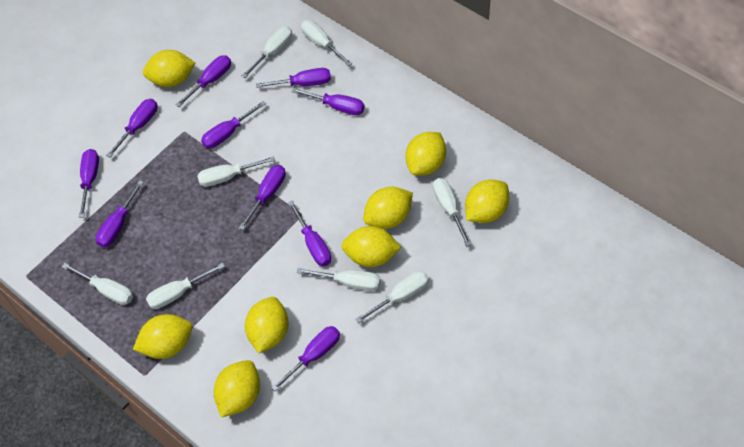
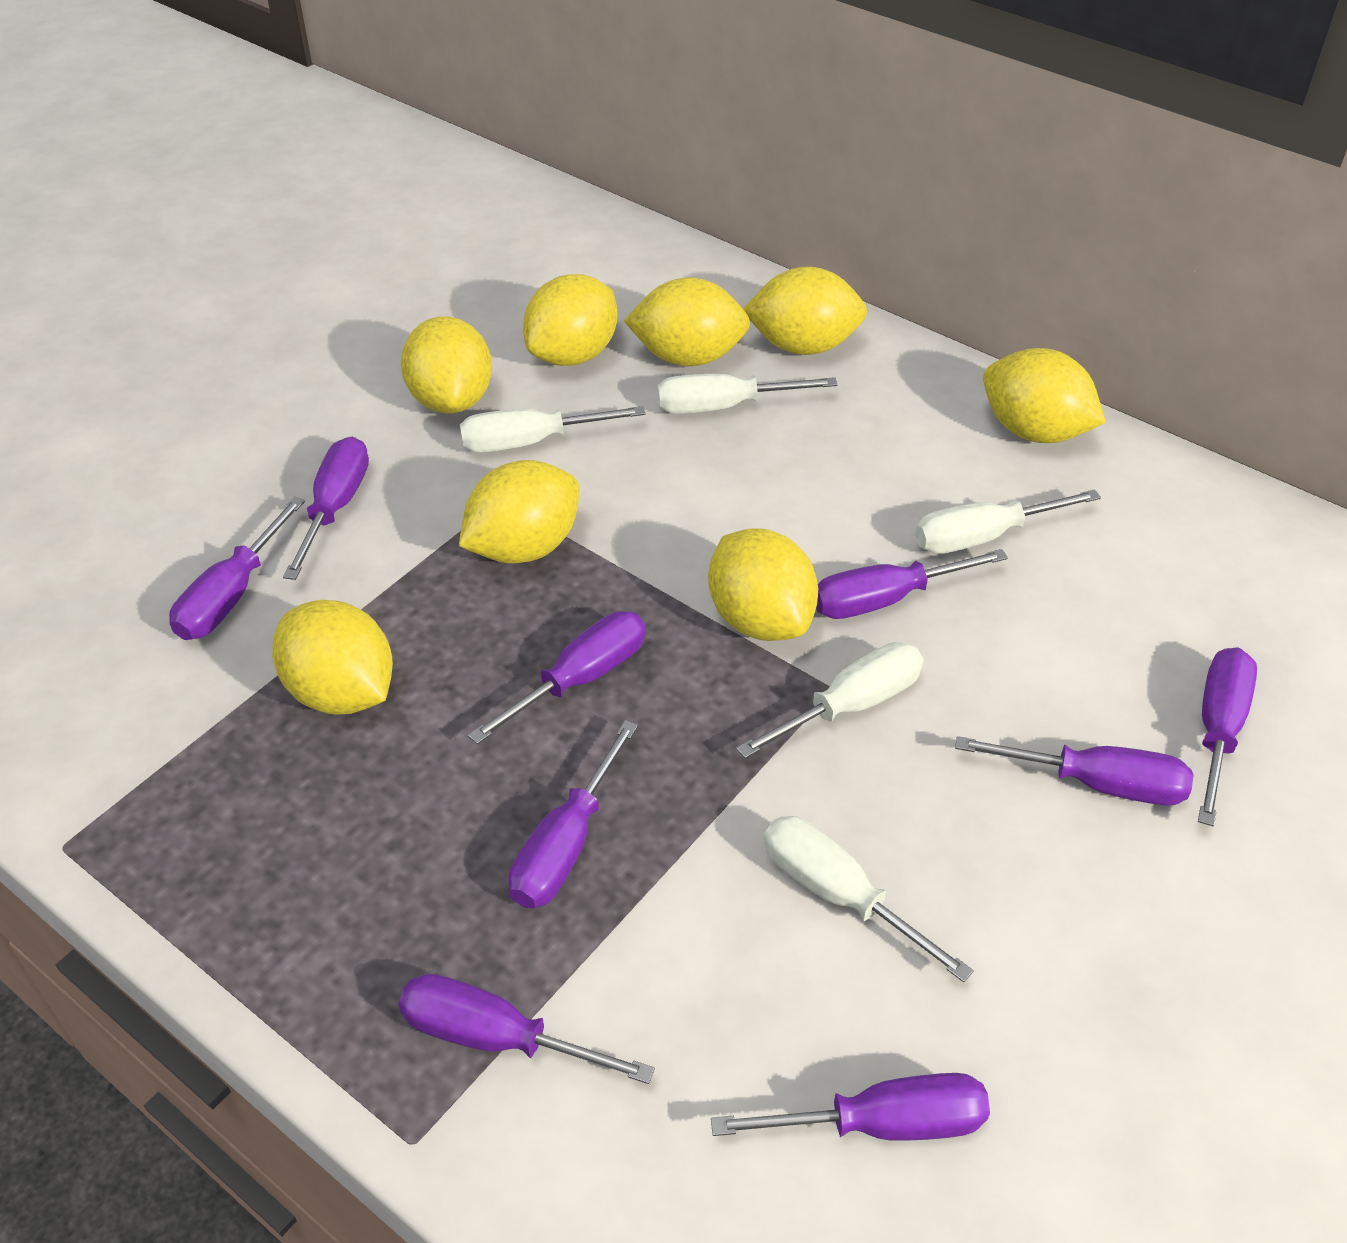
purple screwdriver: 10 -> 9
white screwdriver: 8 -> 5

